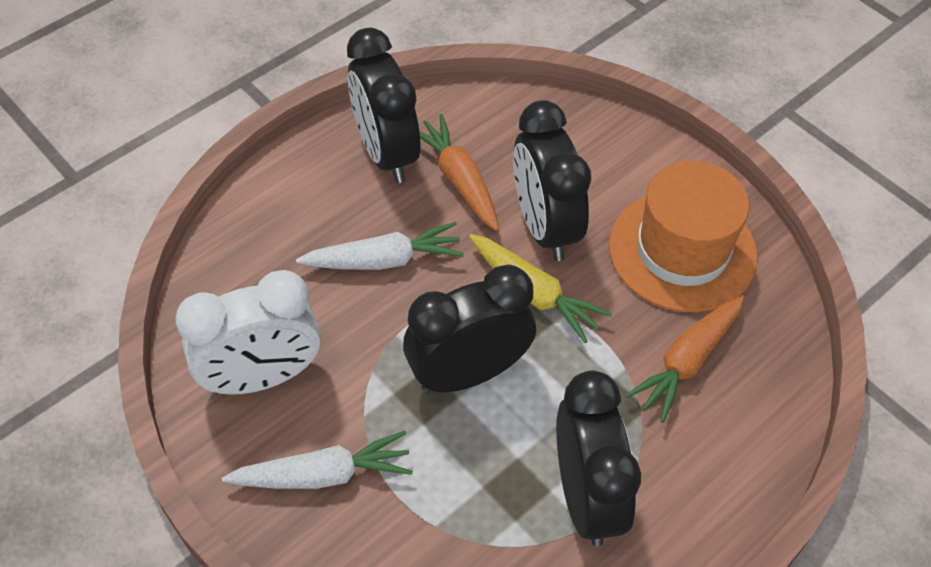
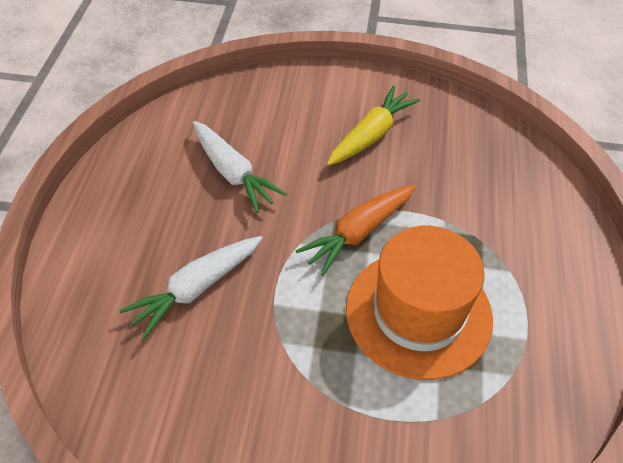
black clock: 4 -> 0
orange carrot: 2 -> 1
white clock: 1 -> 0

